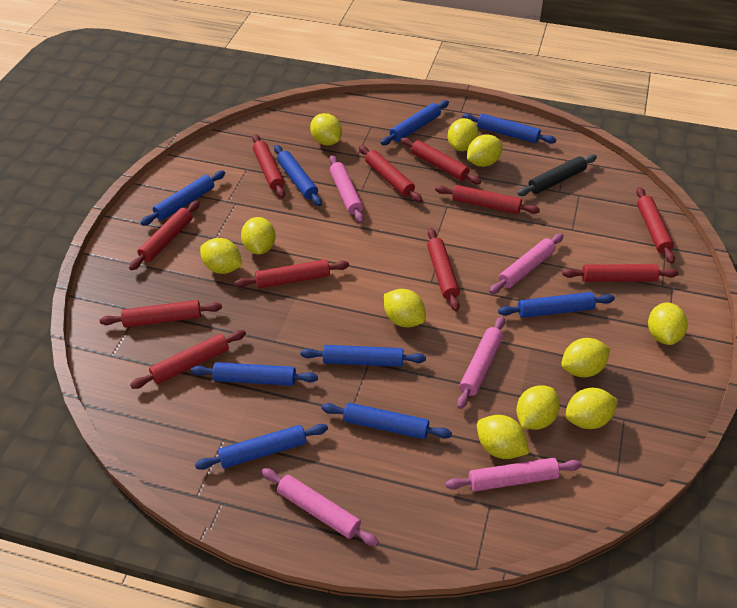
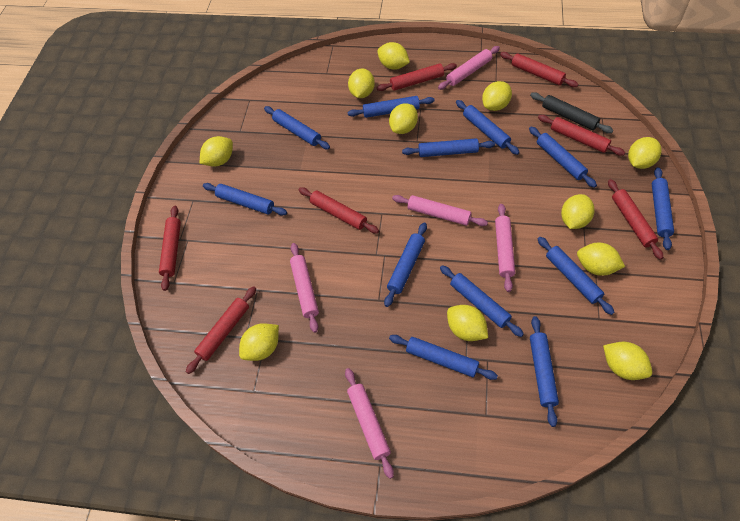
blue rolling pin: 9 -> 12
red rolling pin: 11 -> 7

